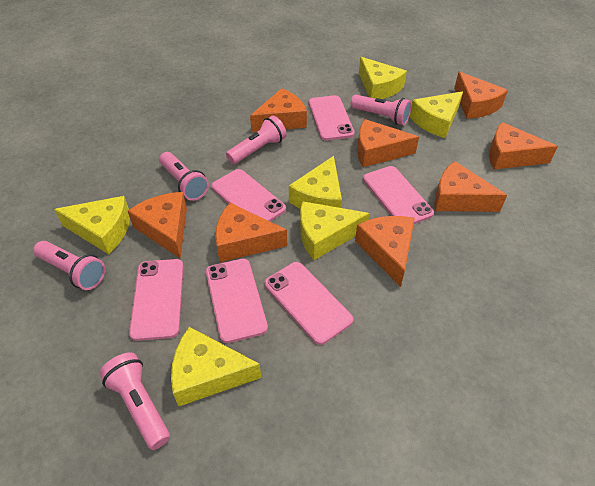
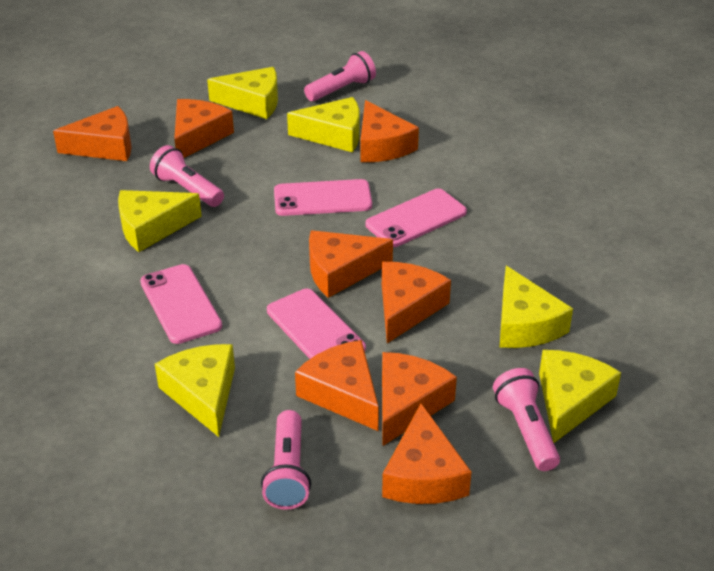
pink flashlight: 5 -> 4
pink phone: 6 -> 4

